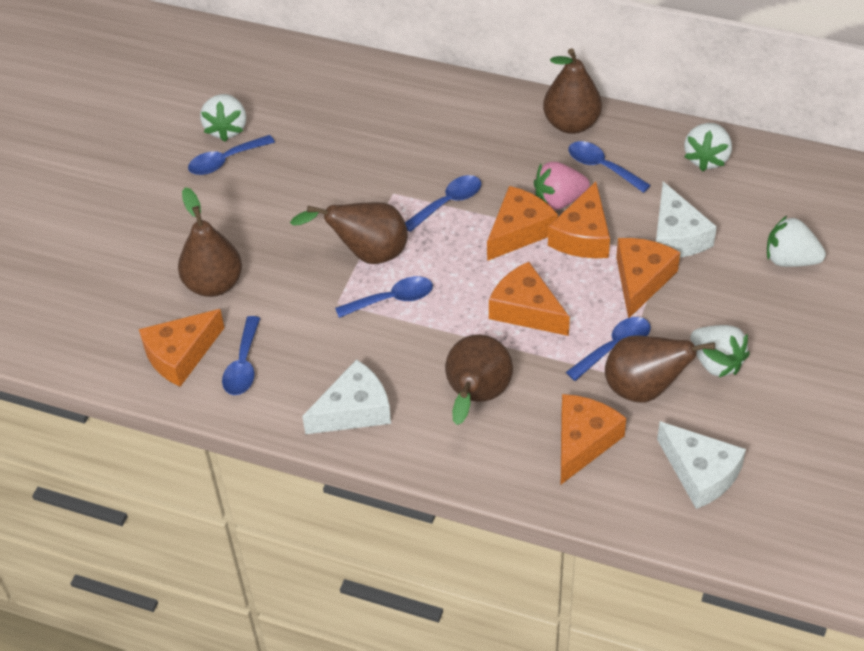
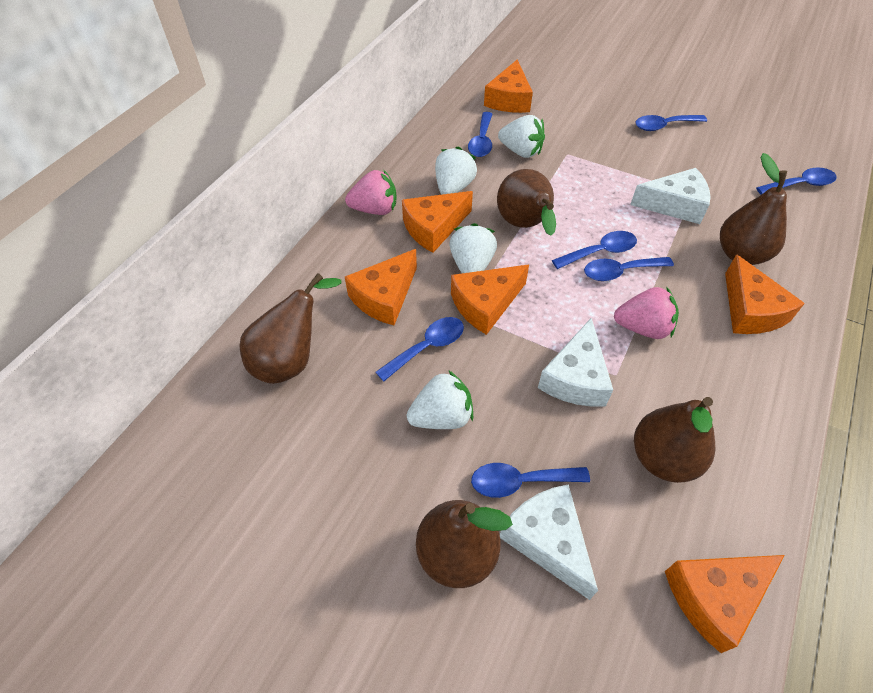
blue spoon: 6 -> 7
pink strawberry: 1 -> 2

